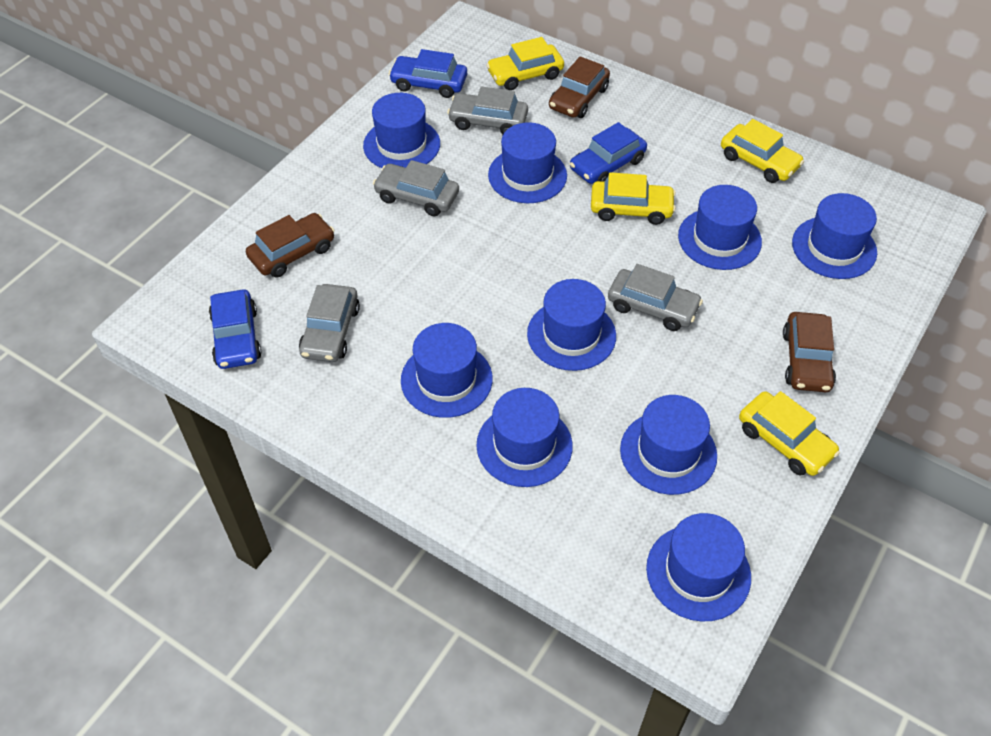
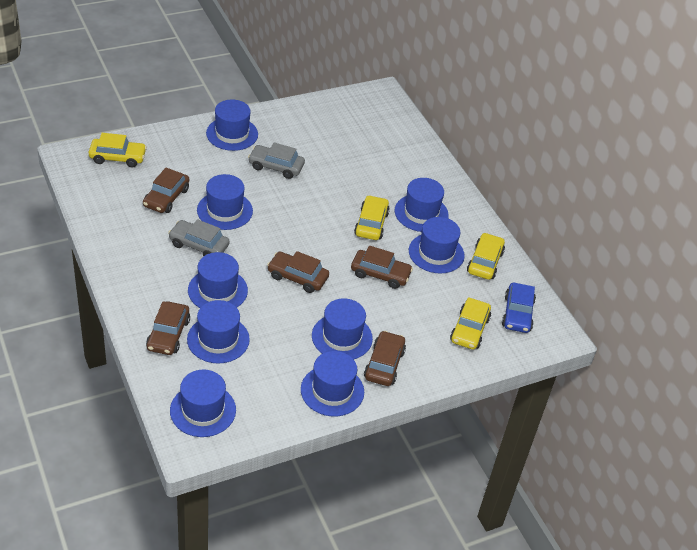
blue car: 3 -> 1
brown car: 3 -> 5
grey car: 4 -> 2

